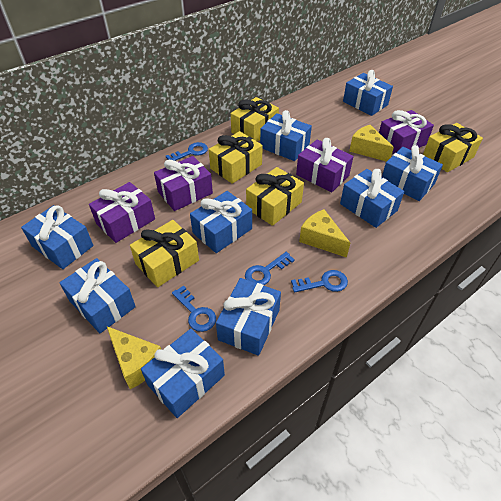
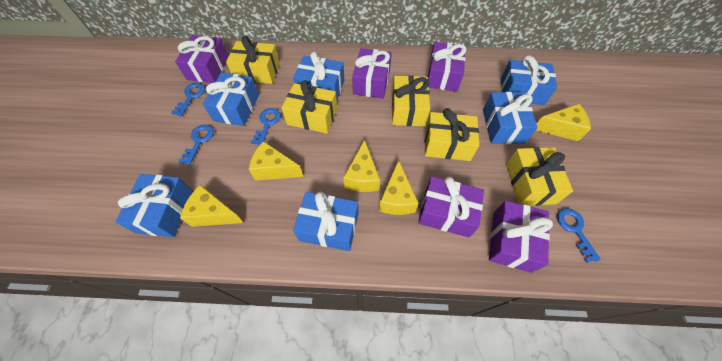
blue gift: 9 -> 6
purple gift: 4 -> 5
yellow cheese: 3 -> 5

